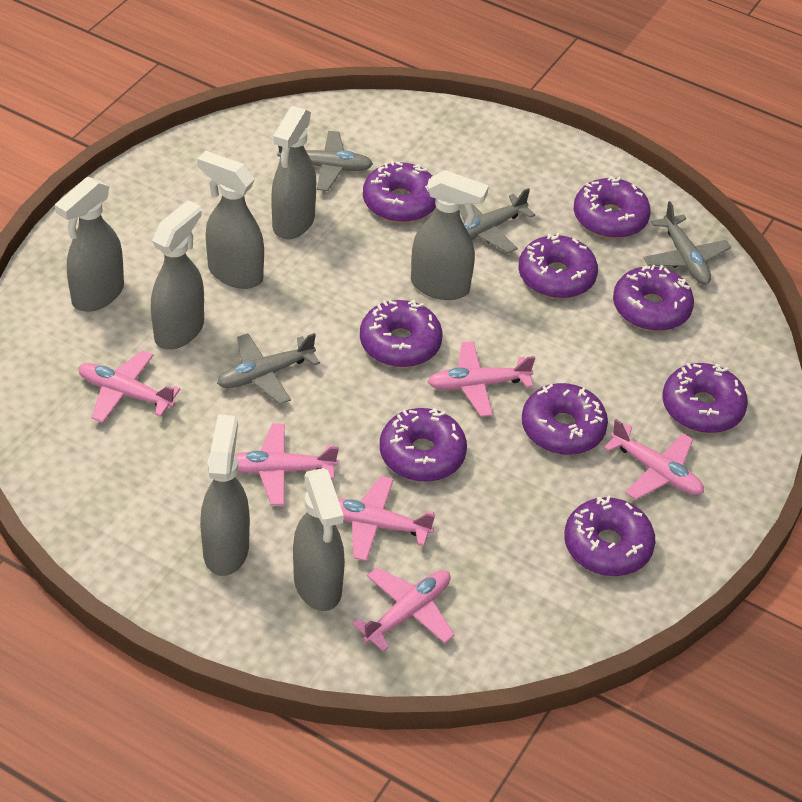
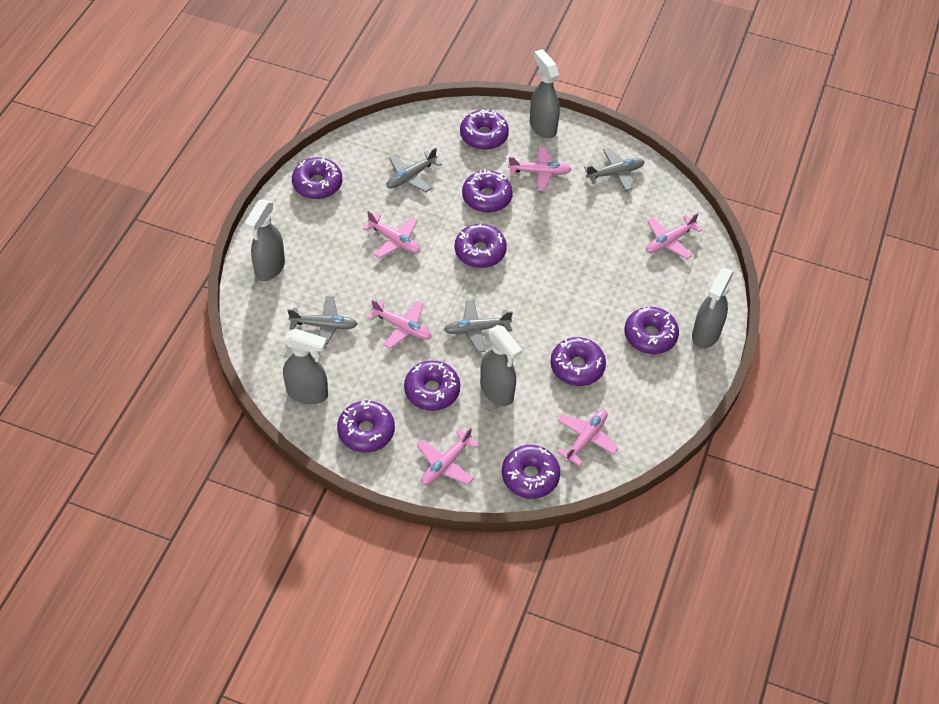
grey spray bottle: 7 -> 5

